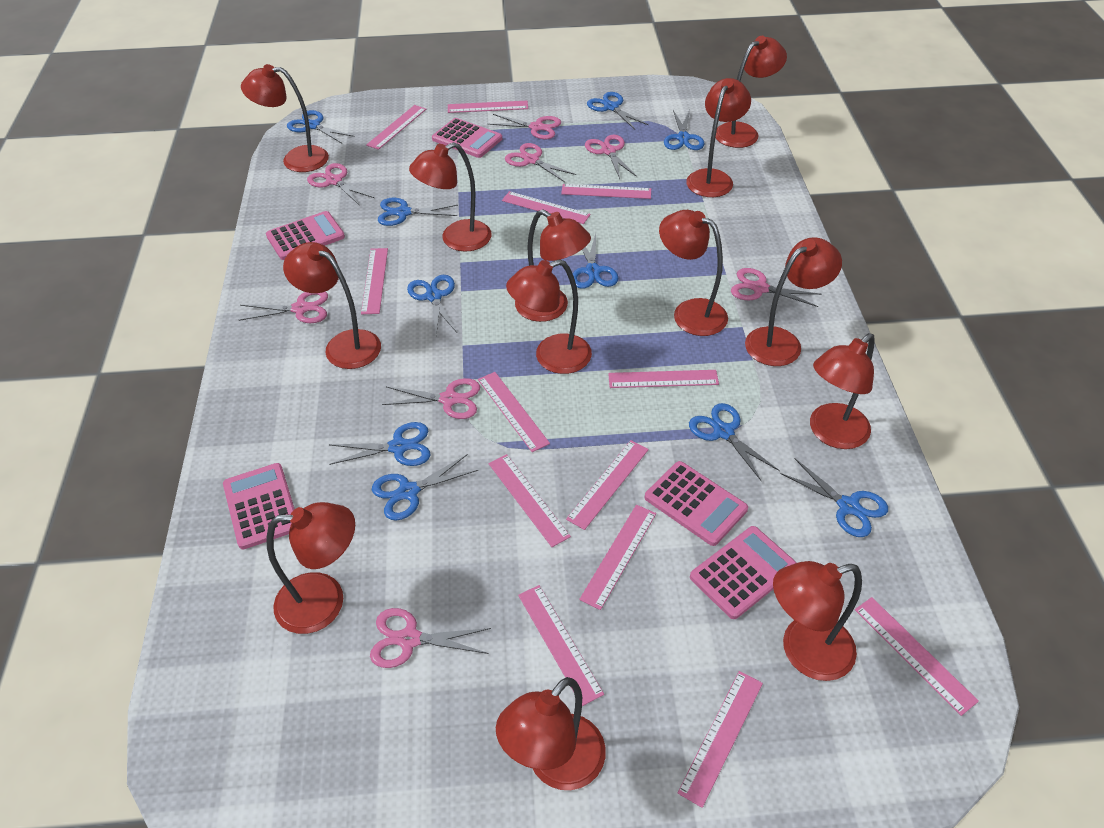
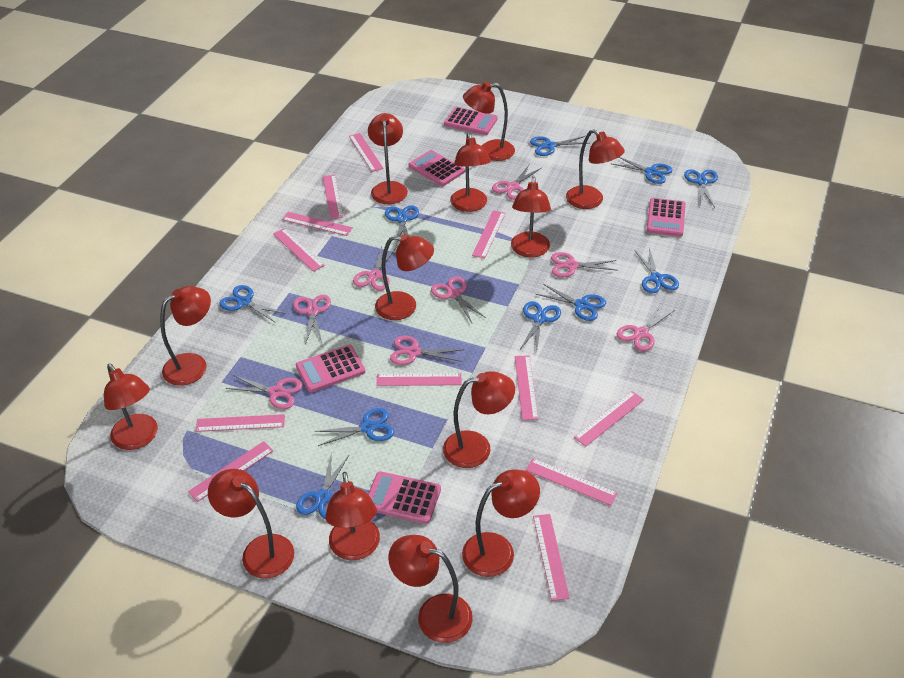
pink ruler: 13 -> 12

